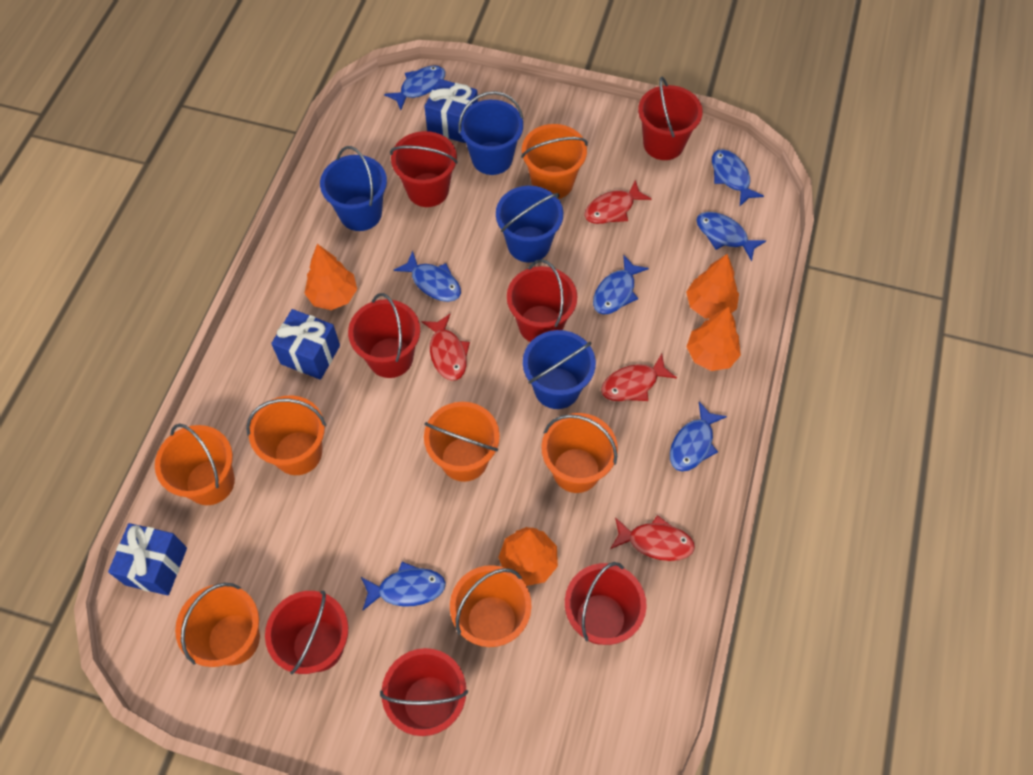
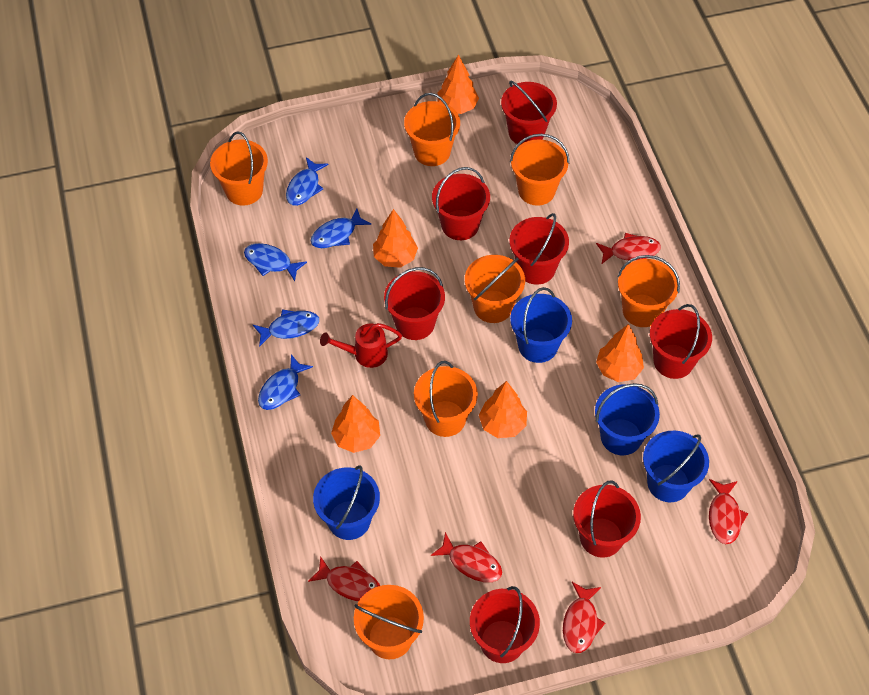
blue fish: 7 -> 5
blue gift: 3 -> 0
orange tree: 4 -> 5
red fish: 4 -> 5
red watering can: 0 -> 1

